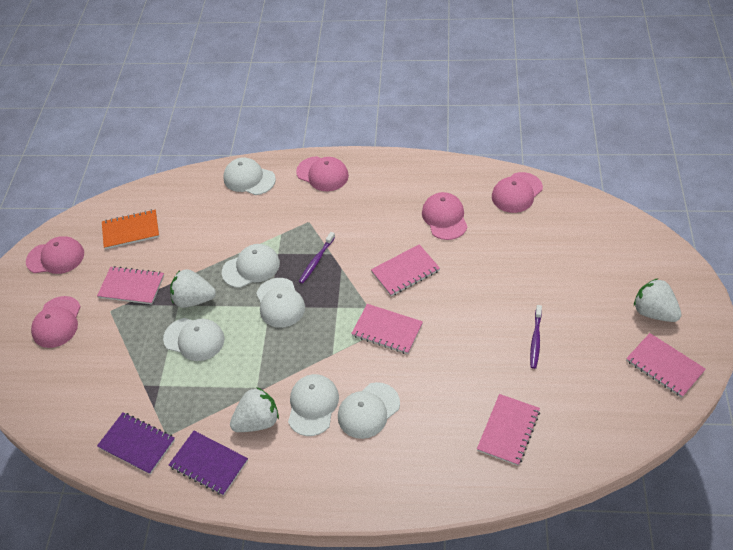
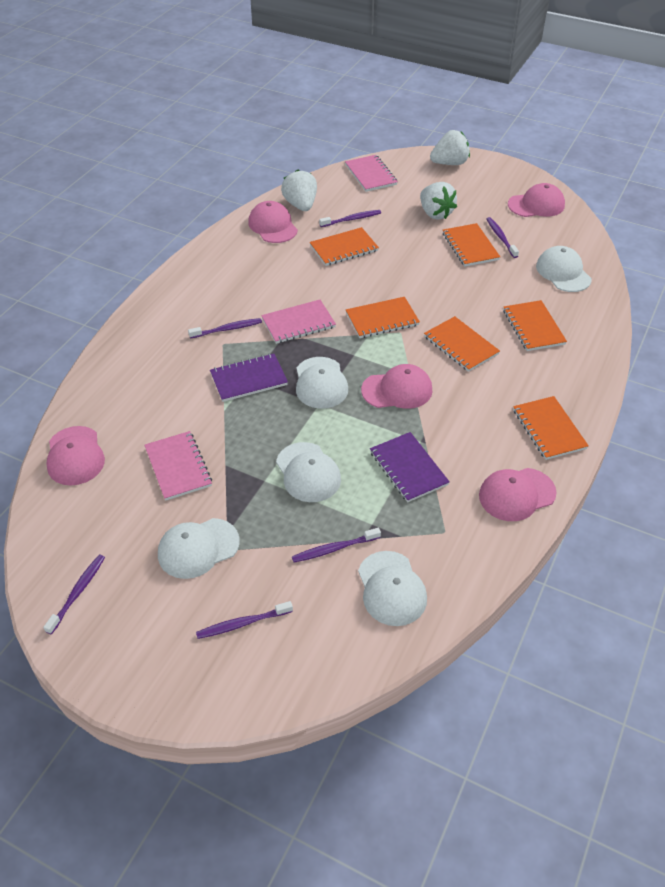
orange notebook: 1 -> 6
pink notebook: 5 -> 3
purple toothbrush: 2 -> 6
white cap: 6 -> 5

